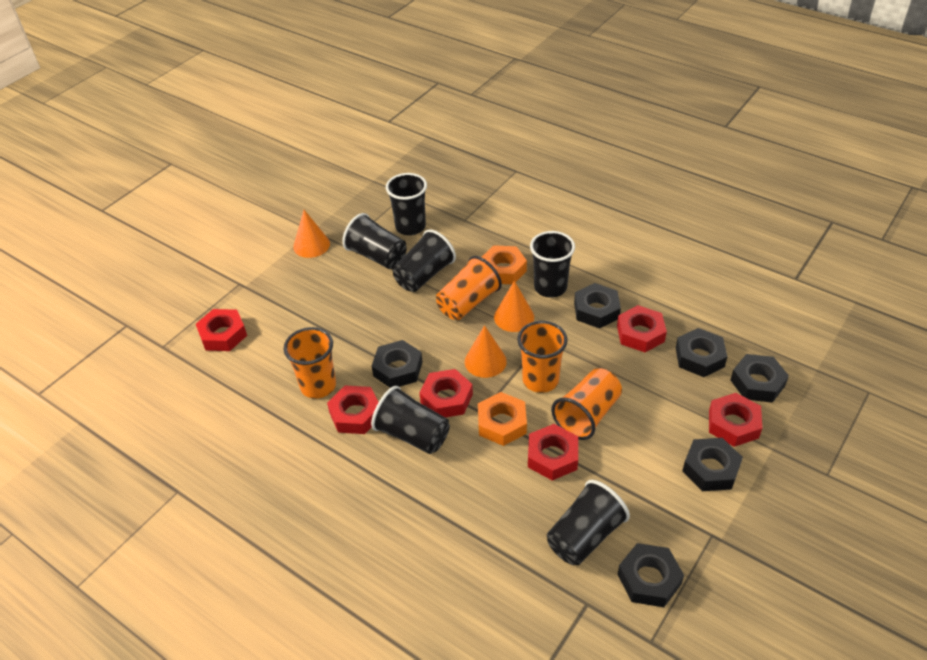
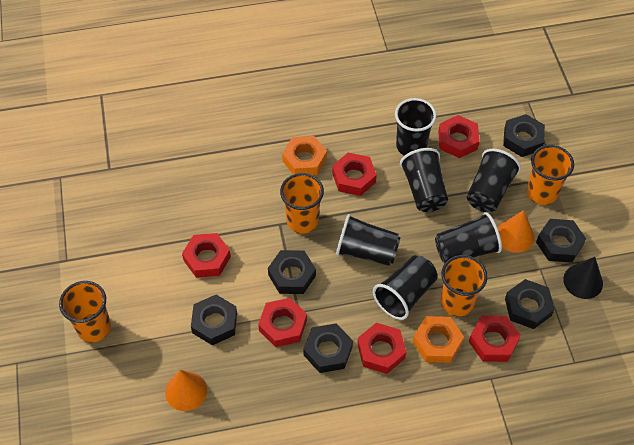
black cone: 0 -> 1
orange cone: 3 -> 2

